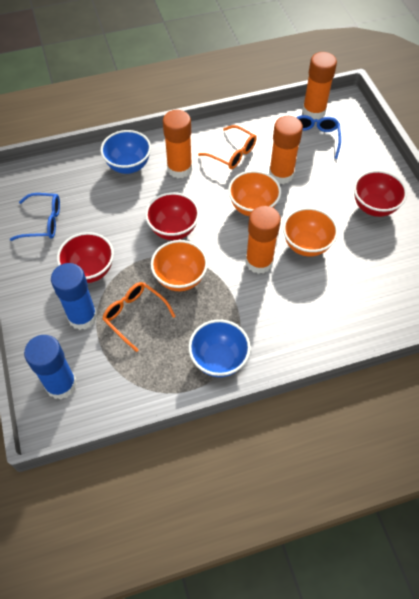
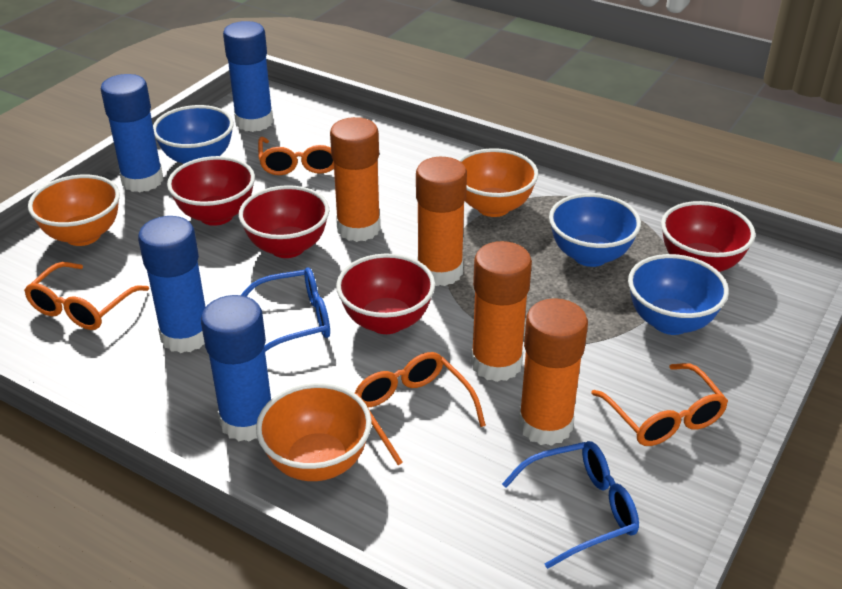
blue bowl: 2 -> 3
blue glue stick: 2 -> 4
orange glasses: 2 -> 4
red bowl: 3 -> 4

